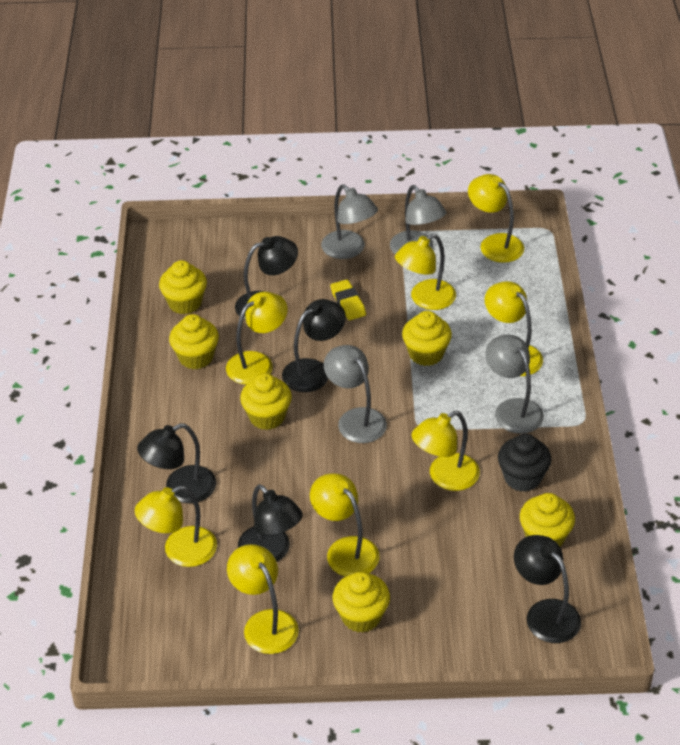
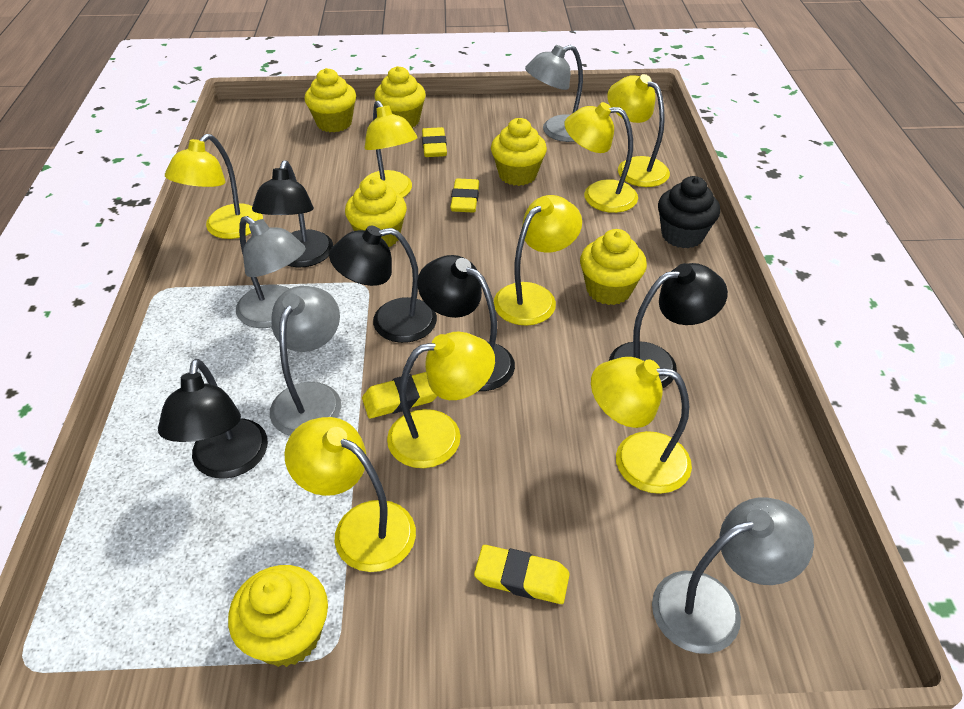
yellow eraser: 1 -> 4

